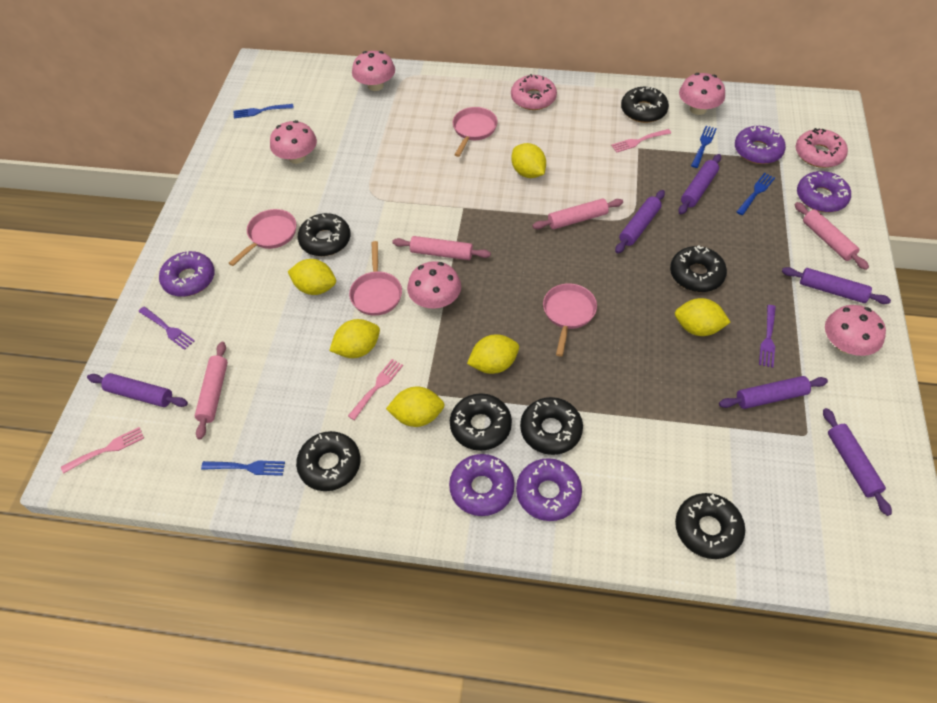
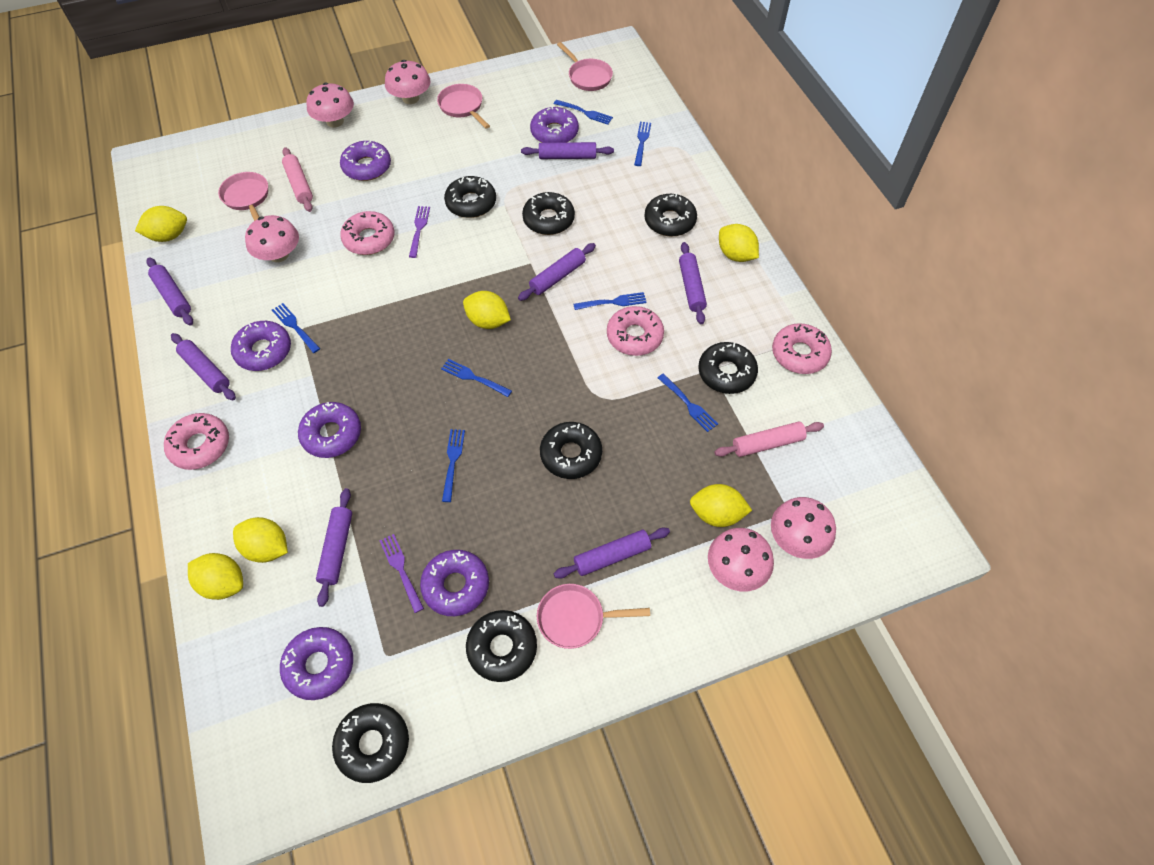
blue fork: 4 -> 7
pink donut: 2 -> 4
pink fork: 3 -> 0
pink rolling pin: 4 -> 2
purple donut: 5 -> 6
purple rolling pin: 6 -> 7

